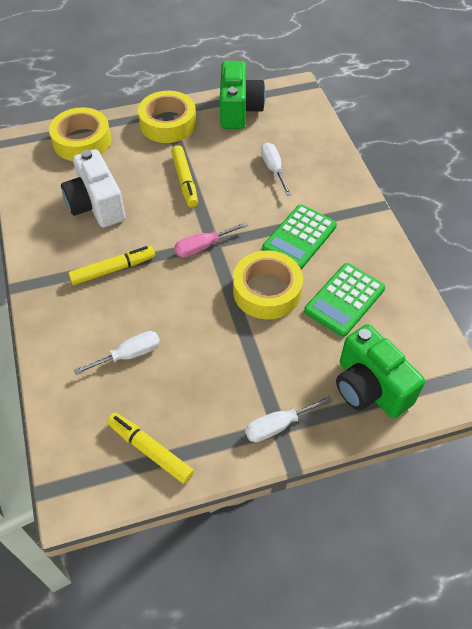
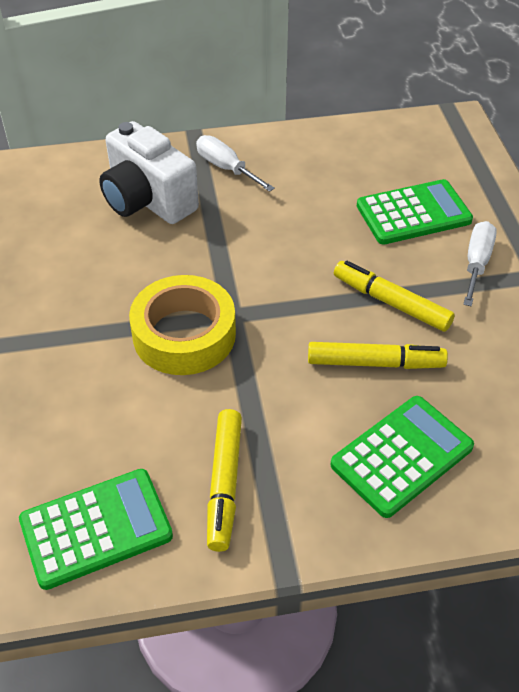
green calculator: 2 -> 3
green camera: 2 -> 0
pink screwdriver: 1 -> 0
white screwdriver: 3 -> 2
yellow tape: 3 -> 1

